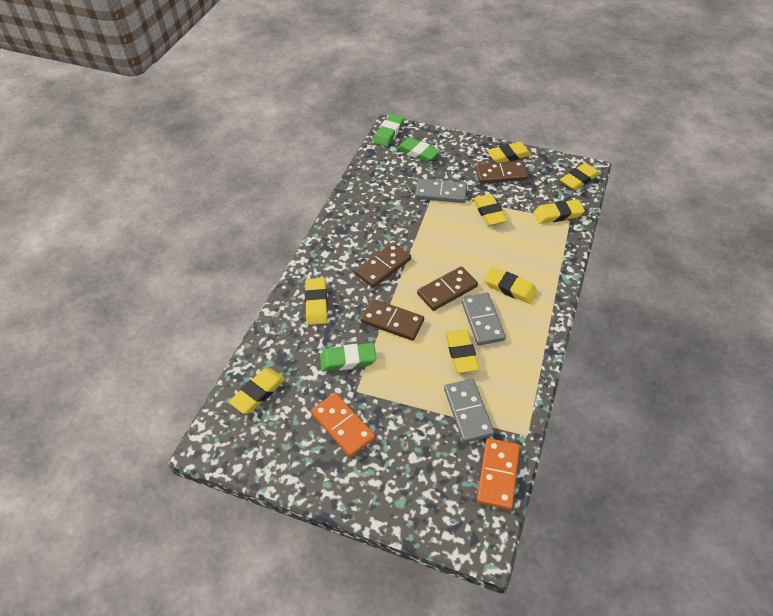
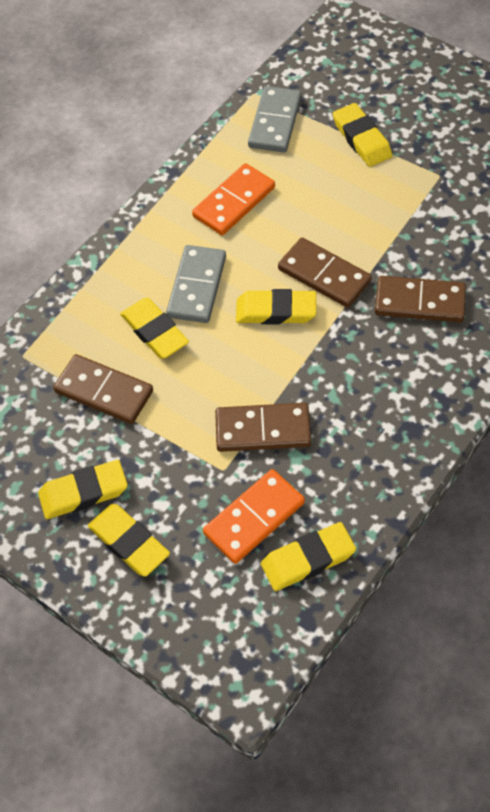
green eraser: 3 -> 0
grey domino: 3 -> 2
yellow eraser: 8 -> 6

